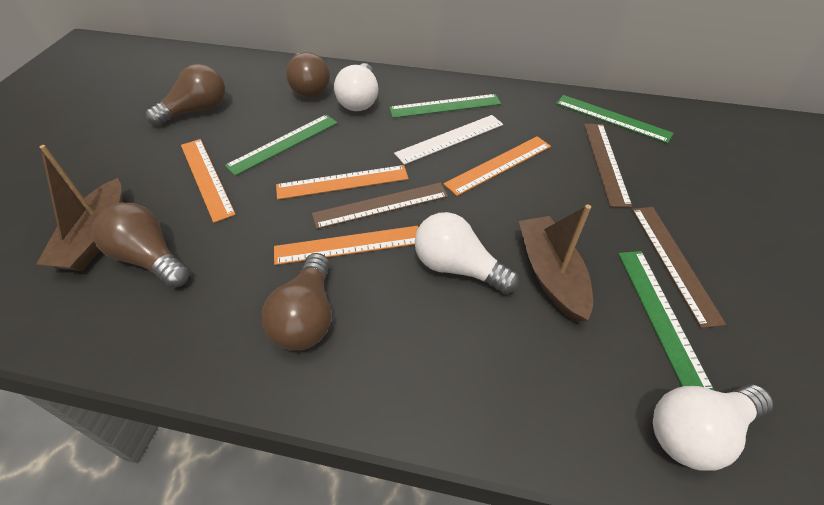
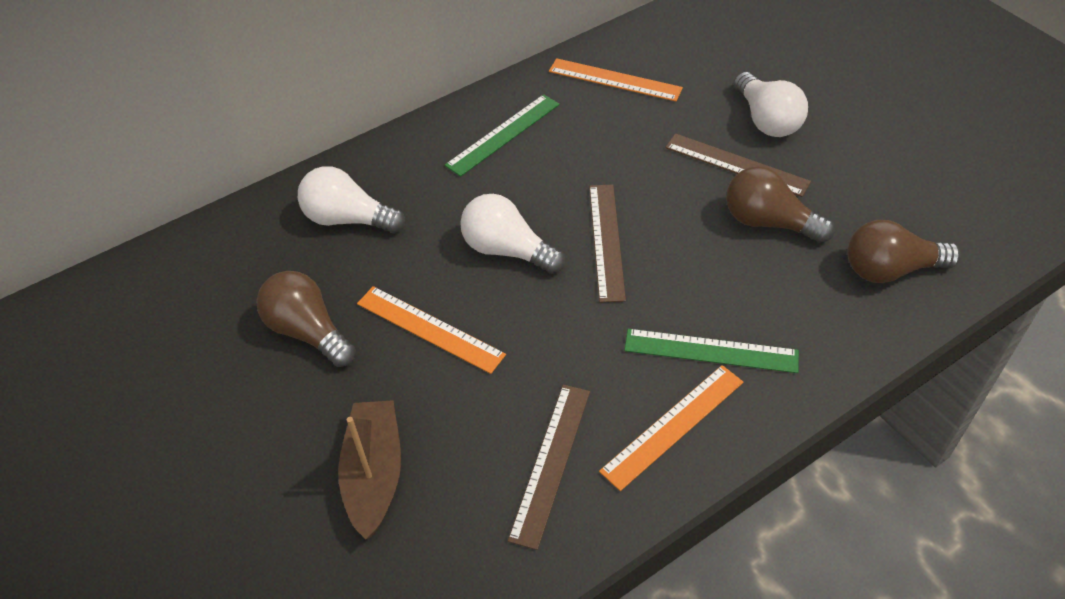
brown boat: 2 -> 1
brown light bulb: 4 -> 3
green ruler: 4 -> 2
orange ruler: 4 -> 3
white ruler: 1 -> 0

